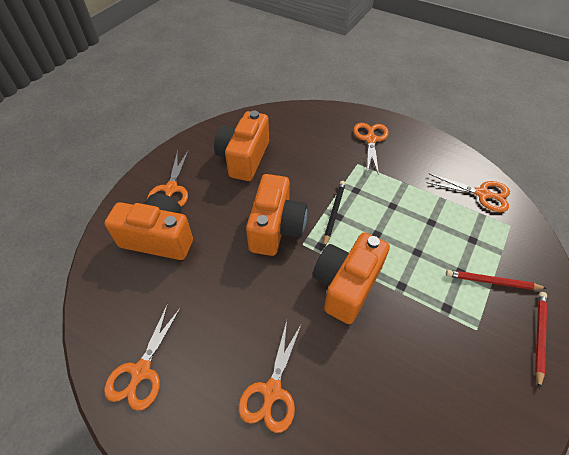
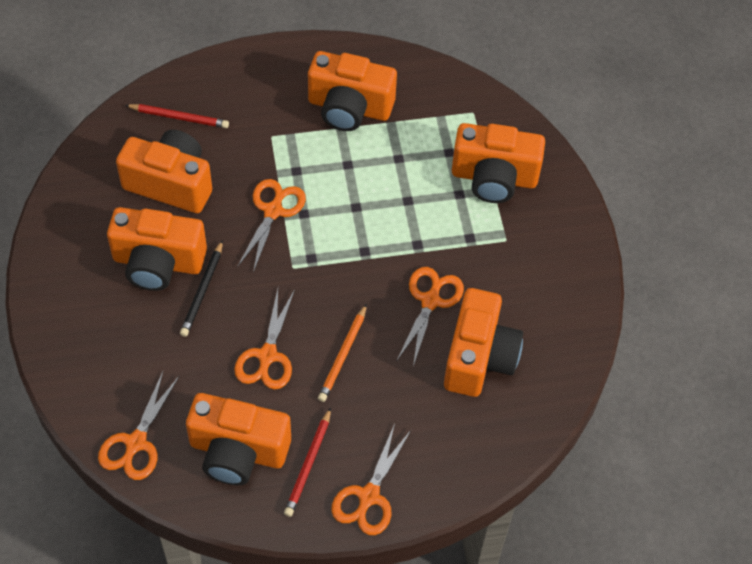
orange camera: 4 -> 6
orange pencil: 0 -> 1

